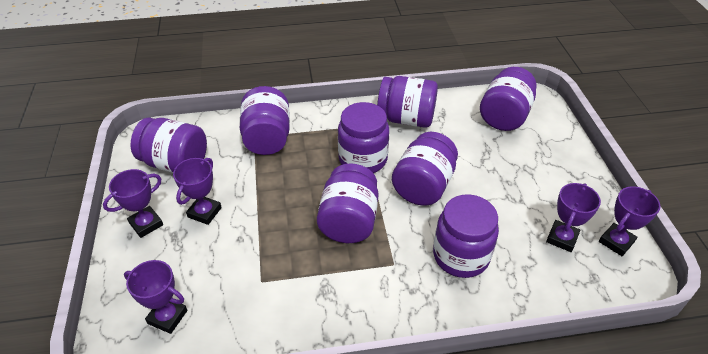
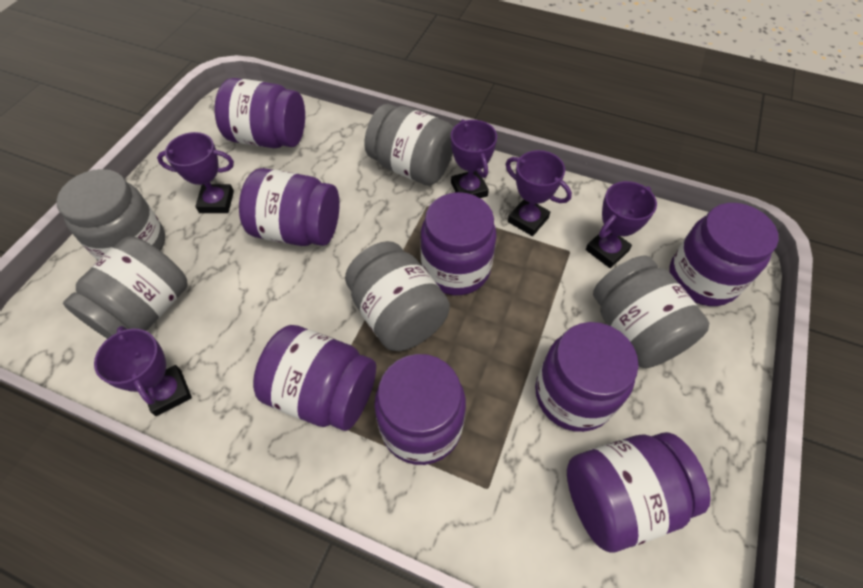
grey jar: 0 -> 5

